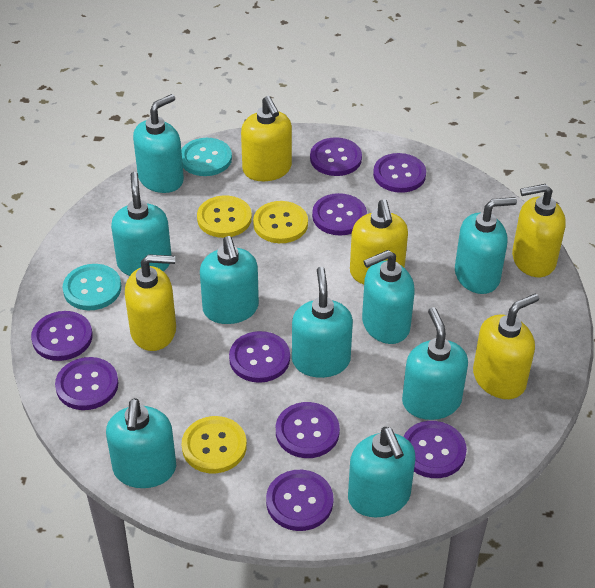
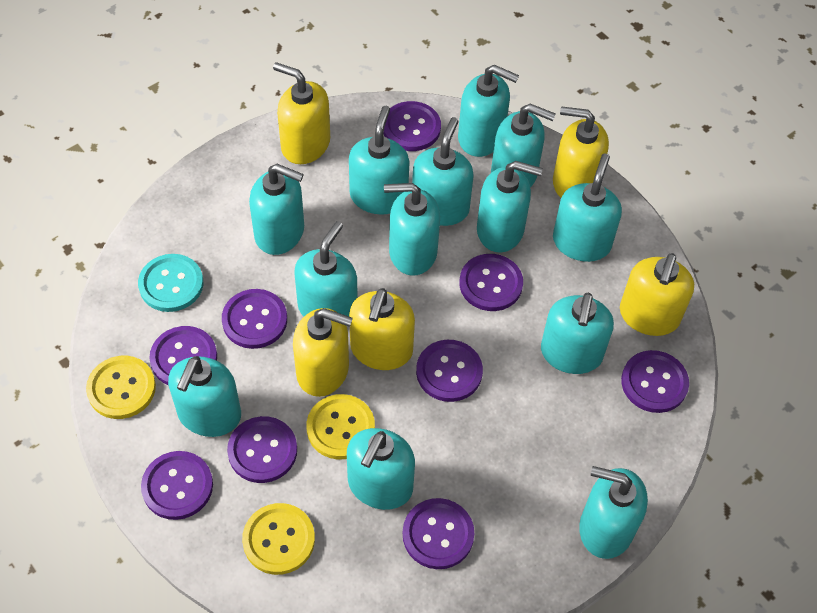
turquoise button: 2 -> 1
turquoise soap dispenser: 9 -> 13

